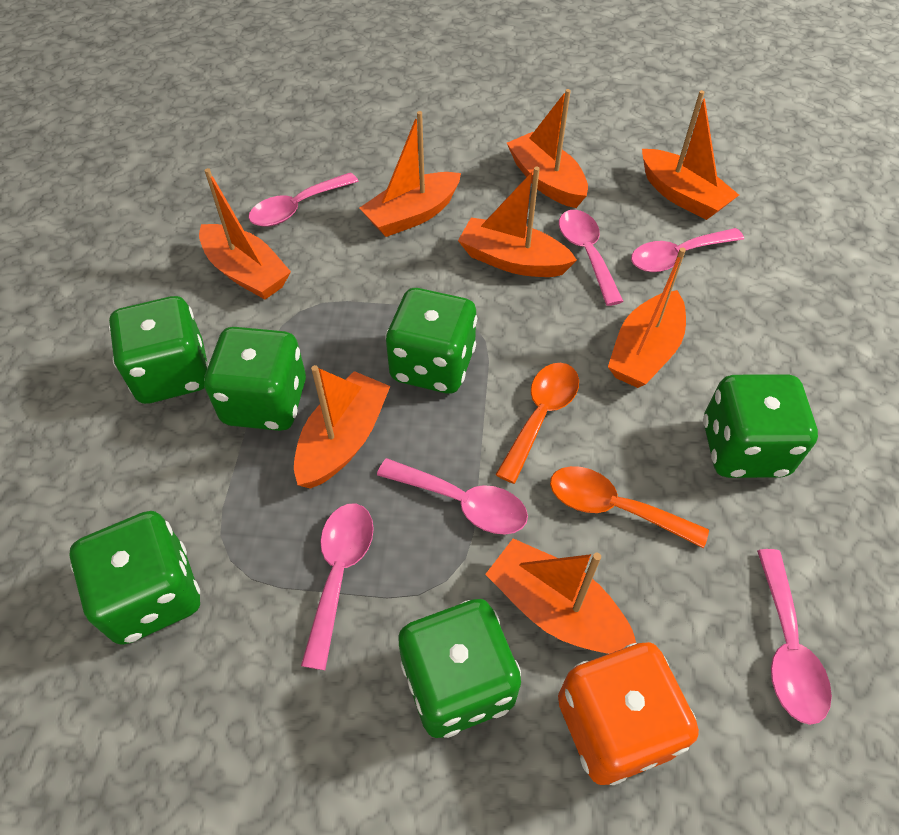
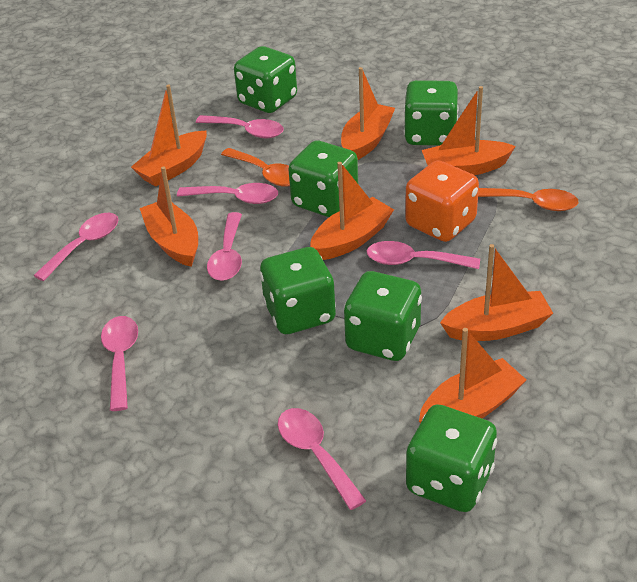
orange boat: 8 -> 7
pink spoon: 6 -> 7

